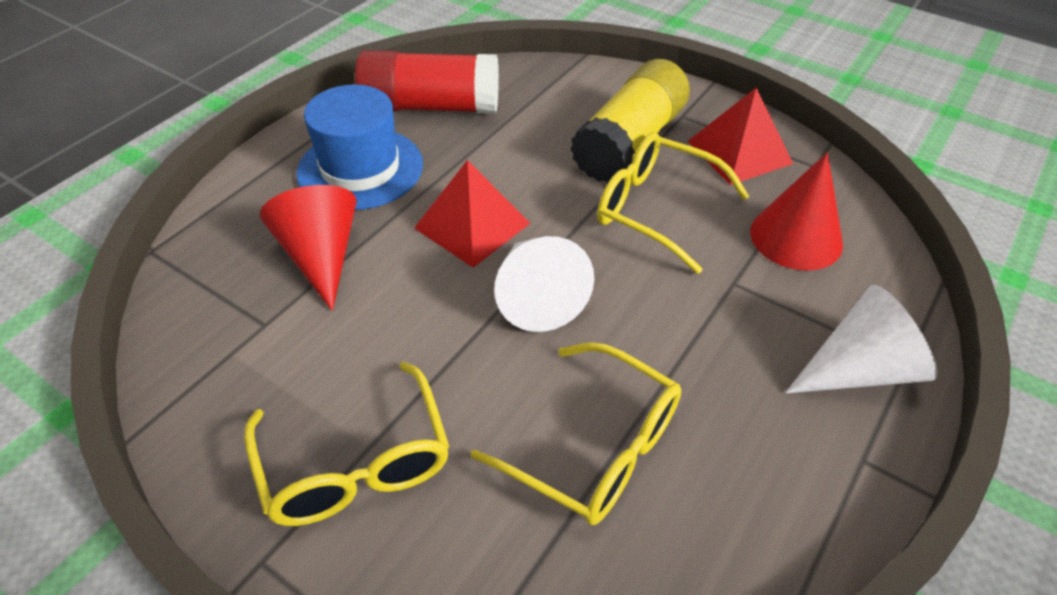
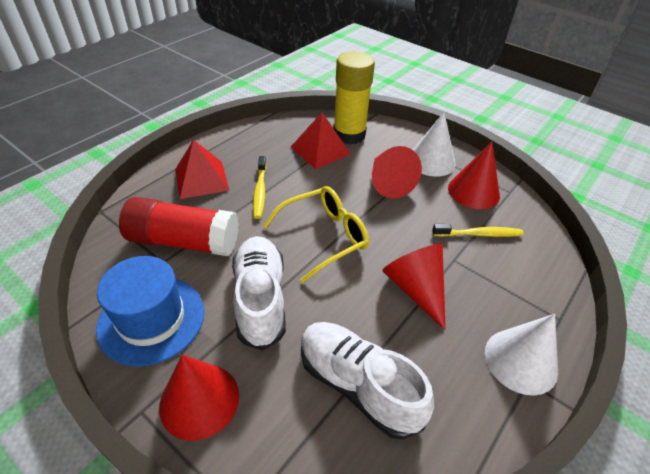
red cone: 2 -> 4
white shoe: 0 -> 2
yellow glasses: 3 -> 1
yellow toothbrush: 0 -> 2

